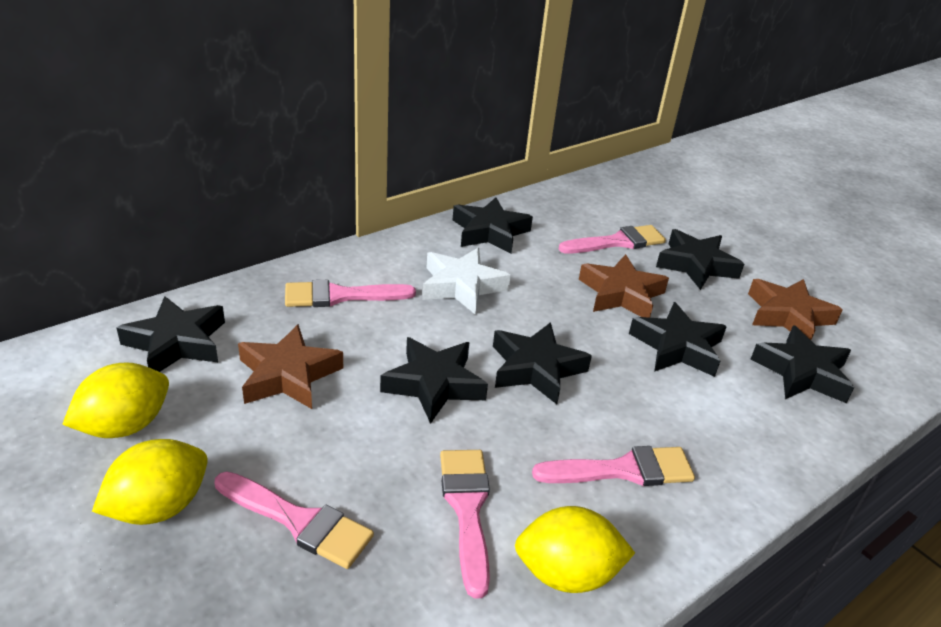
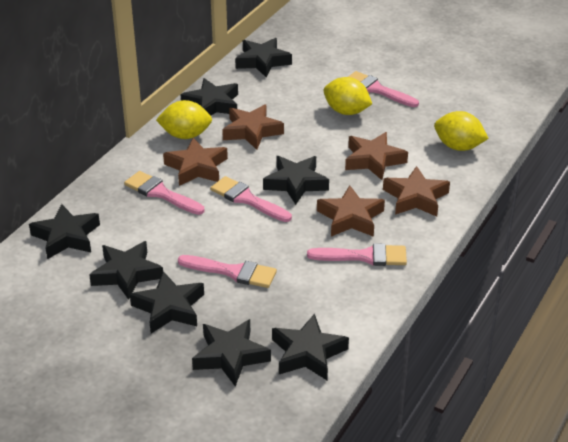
black star: 7 -> 8
brown star: 3 -> 5
white star: 1 -> 0

